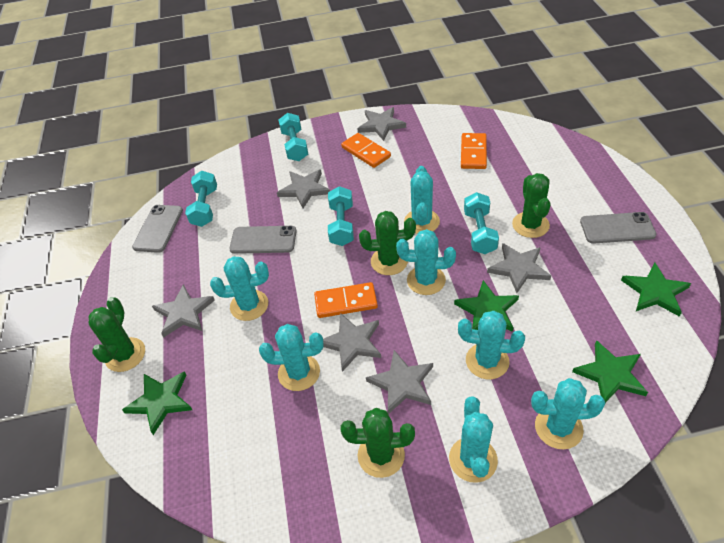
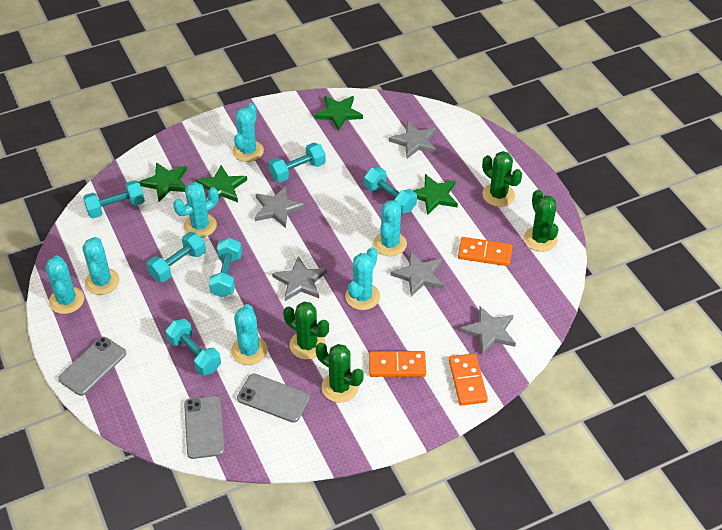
grey star: 6 -> 5
turquoise dumbbell: 4 -> 6

